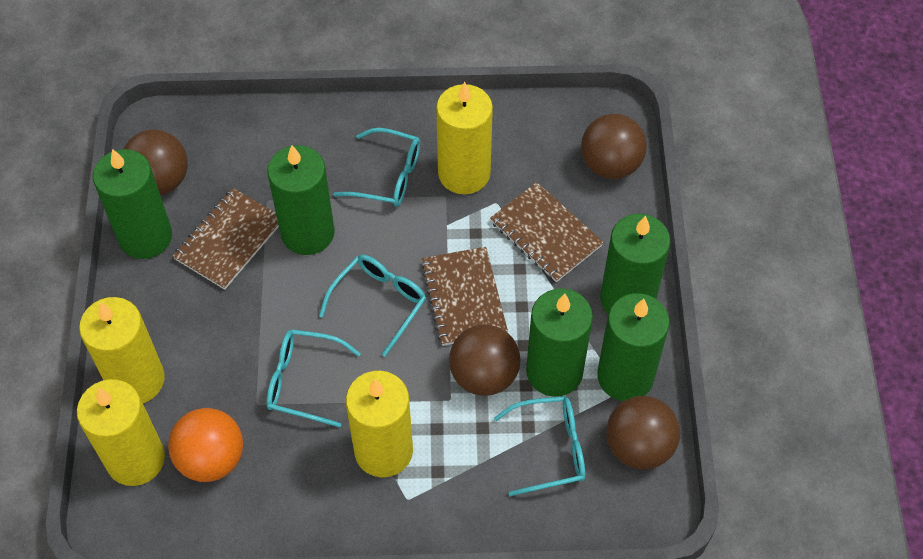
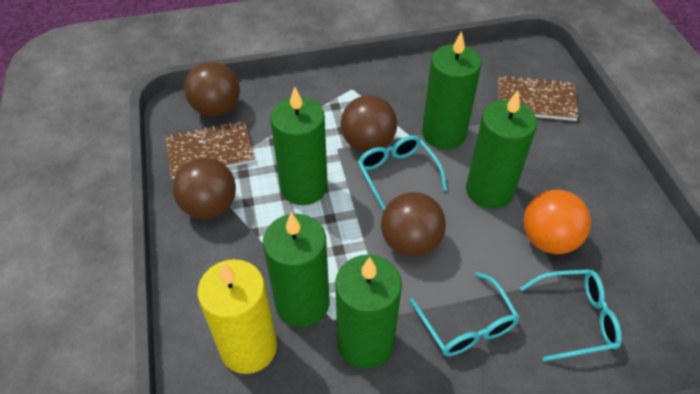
brown notebook: 3 -> 2
turquoise glasses: 4 -> 3
yellow candle: 4 -> 1

